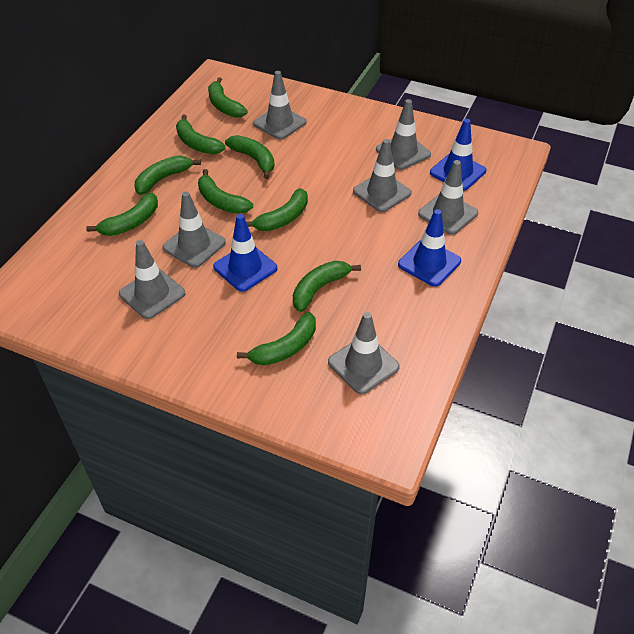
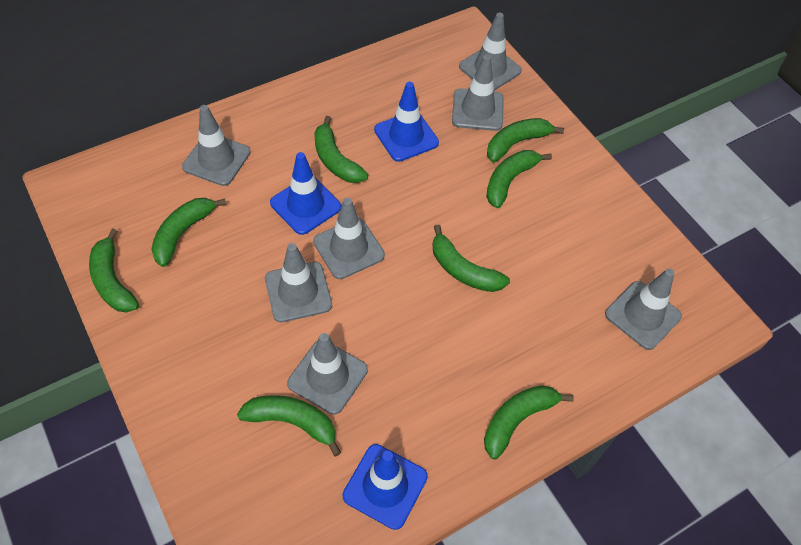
green banana: 9 -> 8

